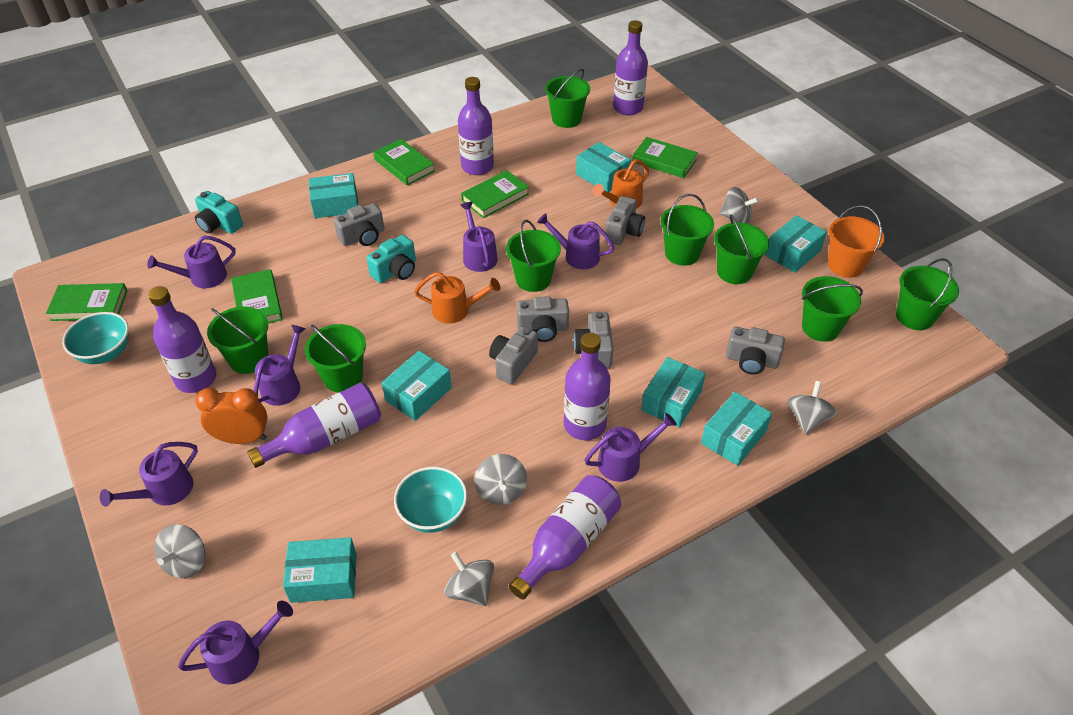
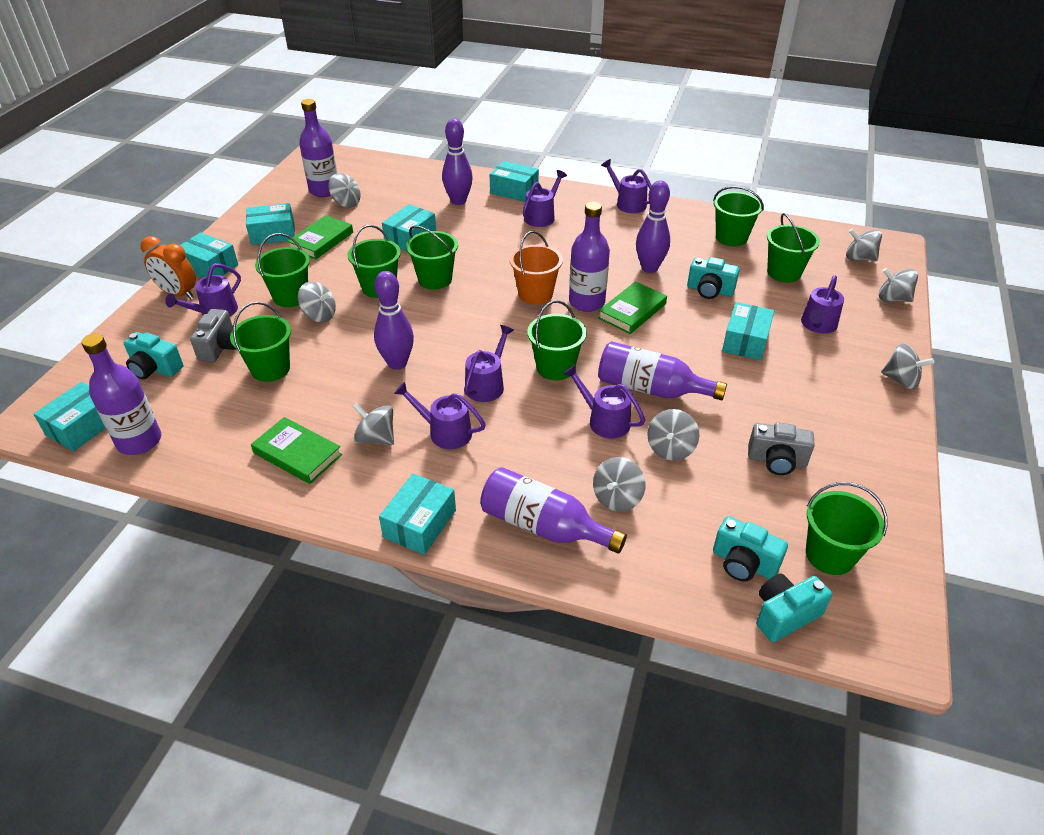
green book: 5 -> 3
grey camera: 6 -> 2
grey spinning top: 5 -> 8
orange watering can: 2 -> 0
purple bottle: 6 -> 5
purple bowling pin: 0 -> 3
turquoise bowl: 2 -> 0
turquoise camera: 2 -> 4

